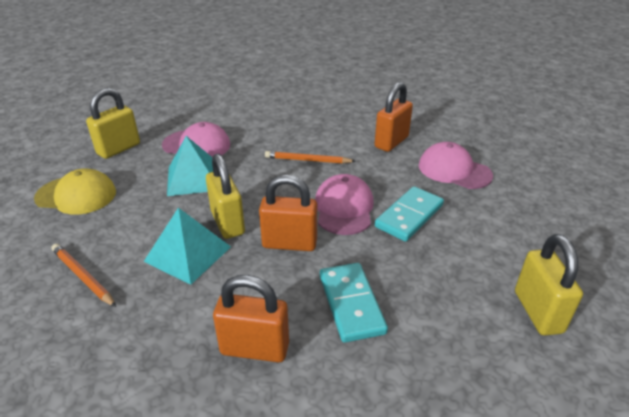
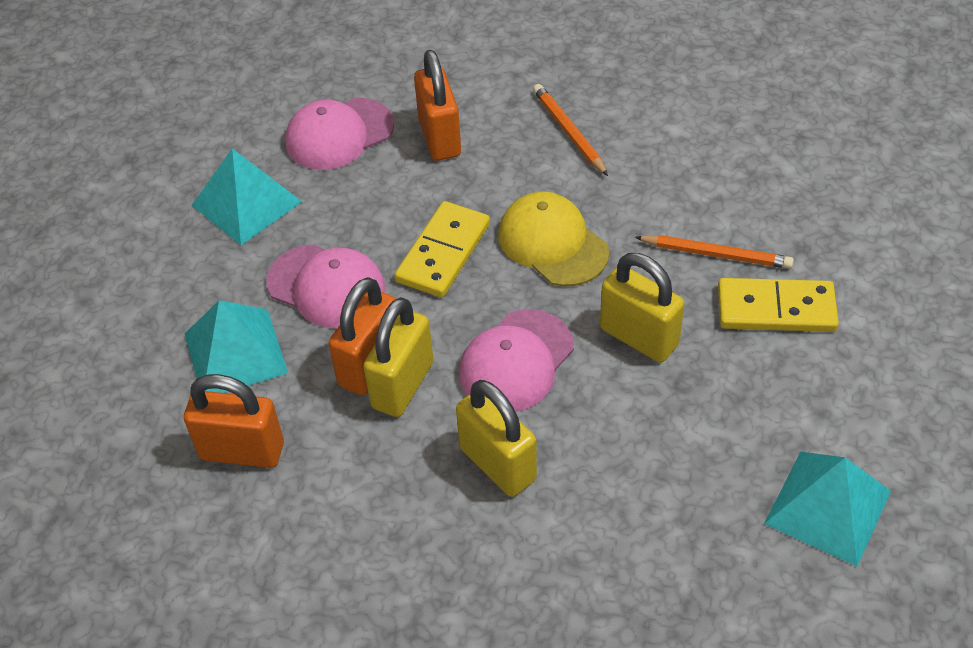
turquoise domino: 2 -> 0
turquoise pyramid: 2 -> 3
yellow domino: 0 -> 2

